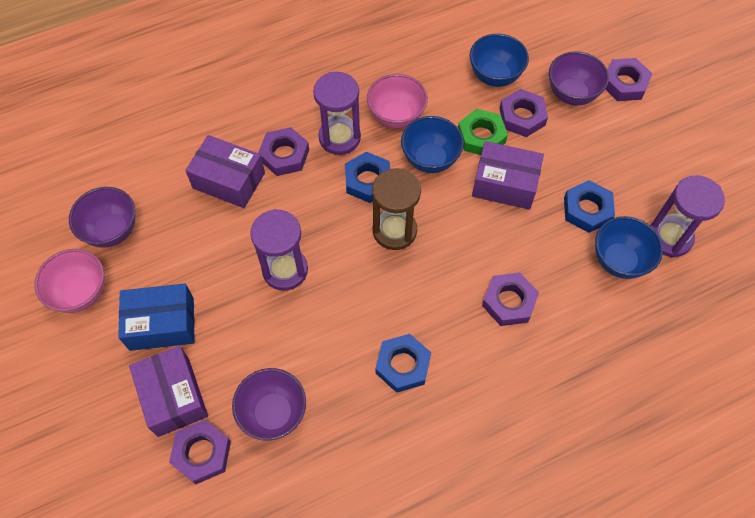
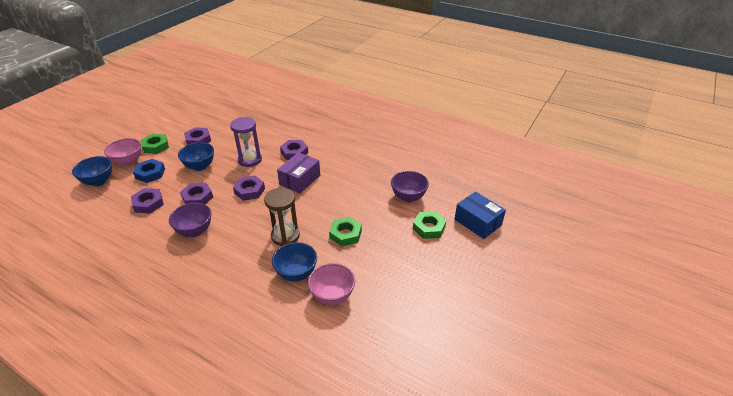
blue nut: 3 -> 1
green nut: 1 -> 3
purple bowl: 3 -> 2
purple box: 3 -> 1
purple hourglass: 3 -> 1

